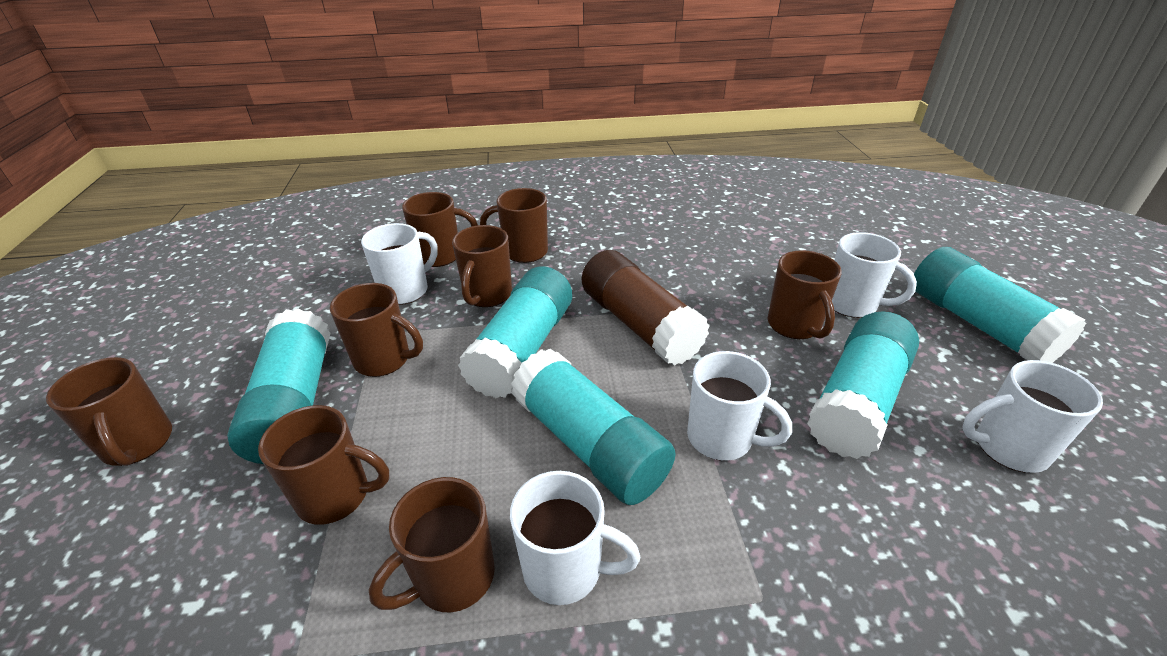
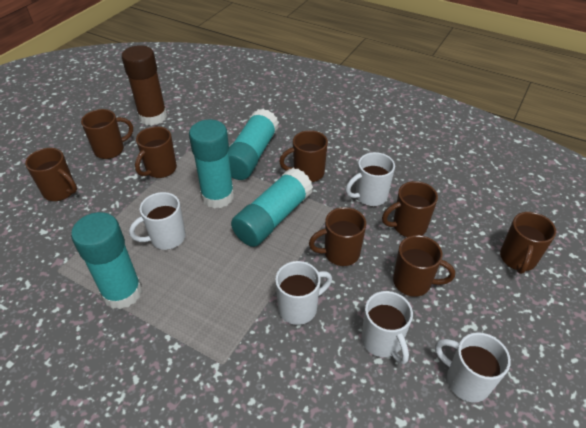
turquoise glue stick: 5 -> 4

